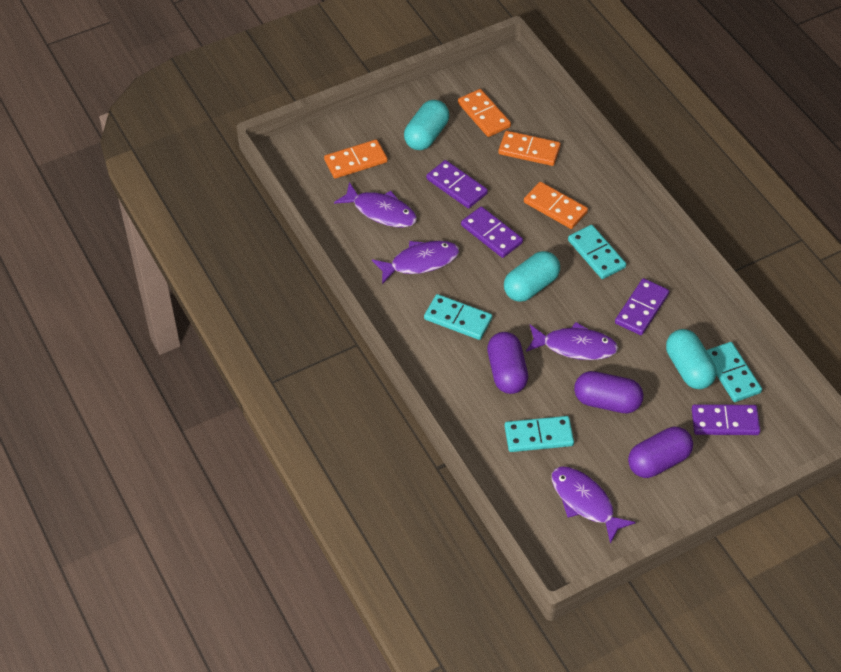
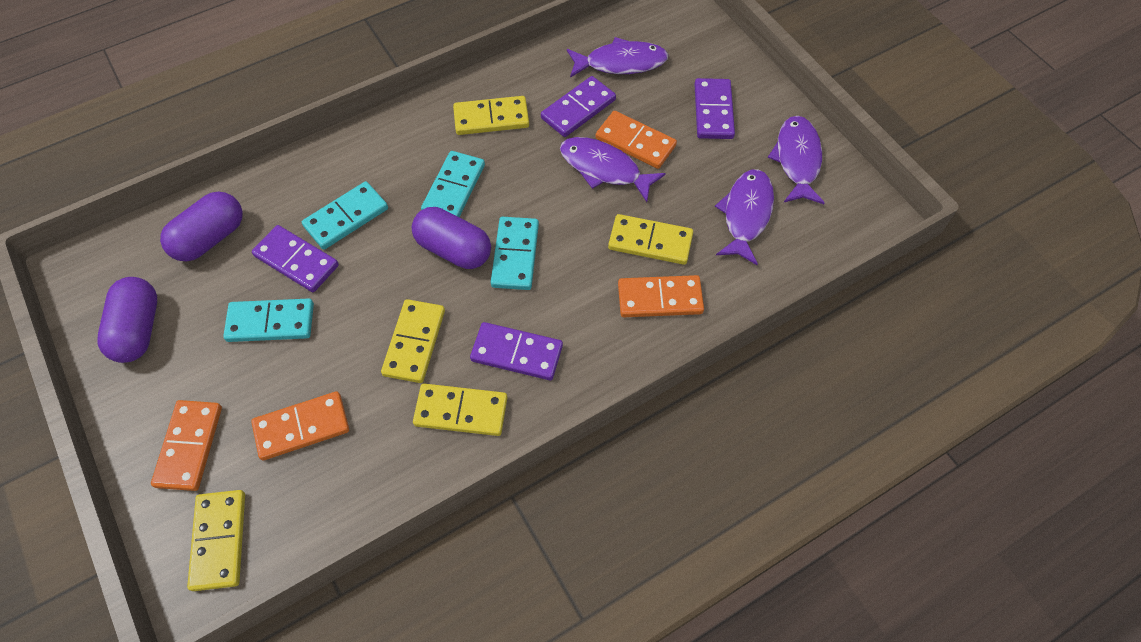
turquoise capsule: 3 -> 0
yellow domino: 0 -> 5

